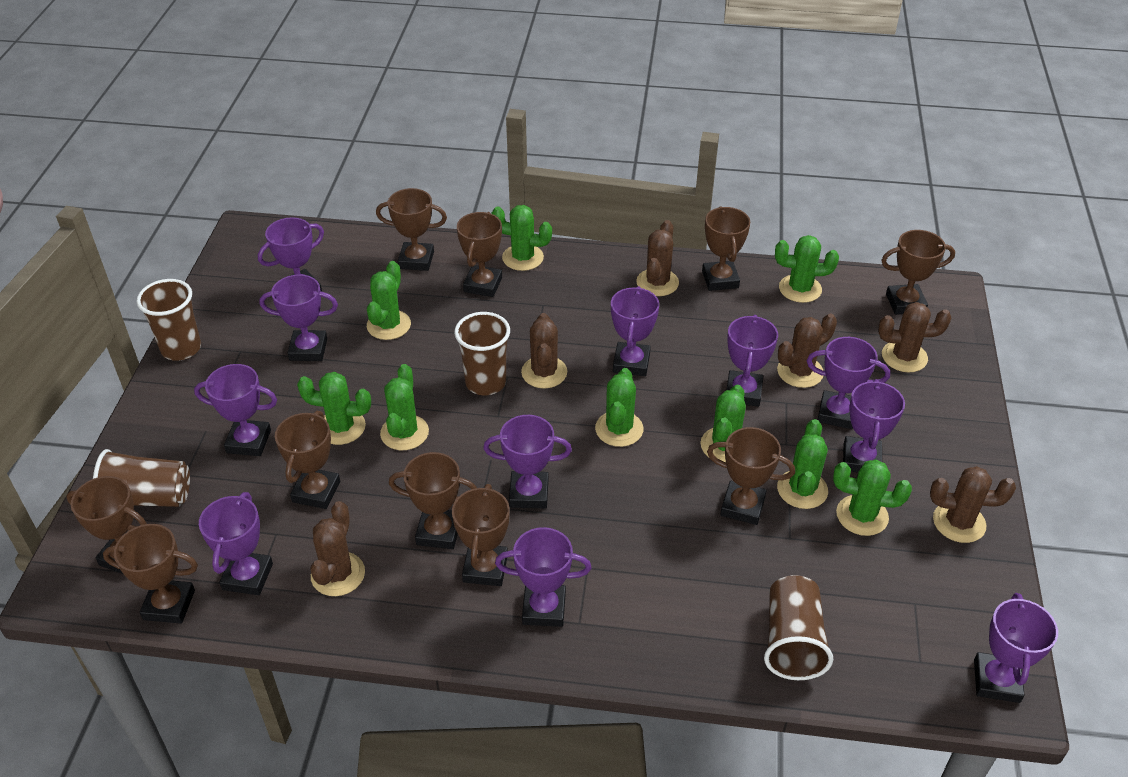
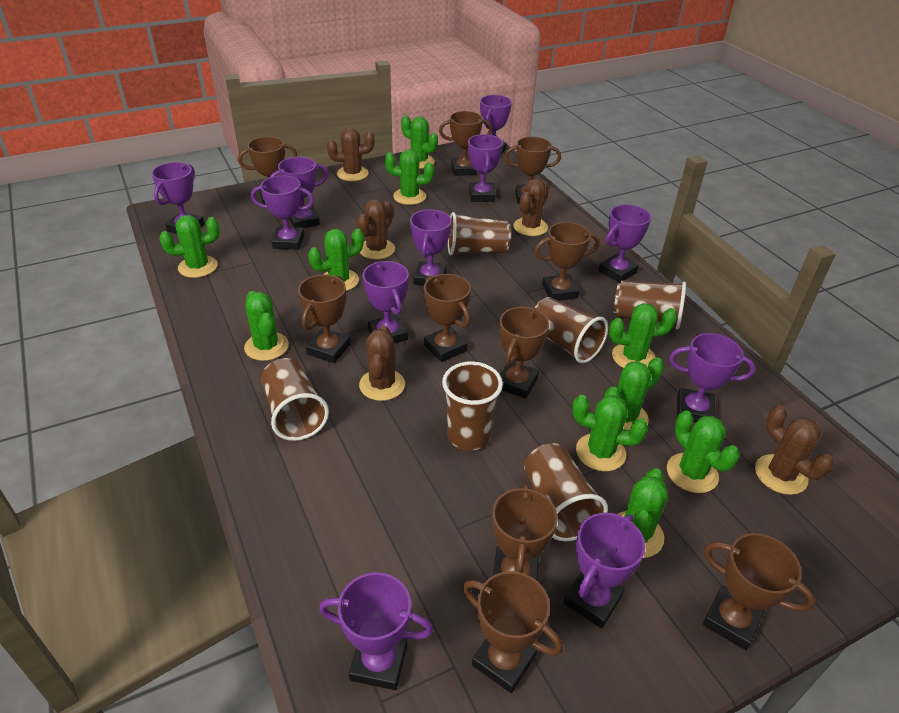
brown cactus: 6 -> 5
brown cup: 4 -> 6
green cactus: 9 -> 10

